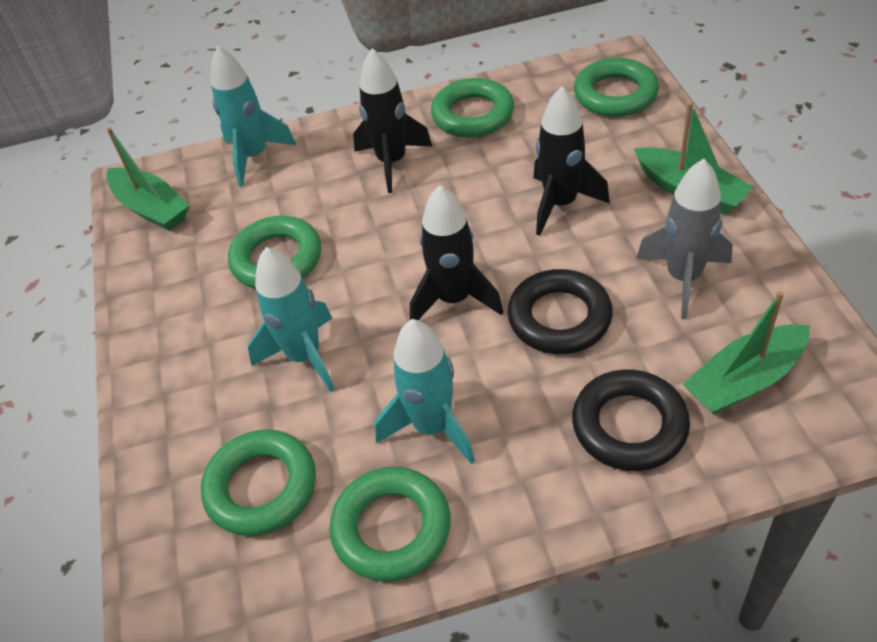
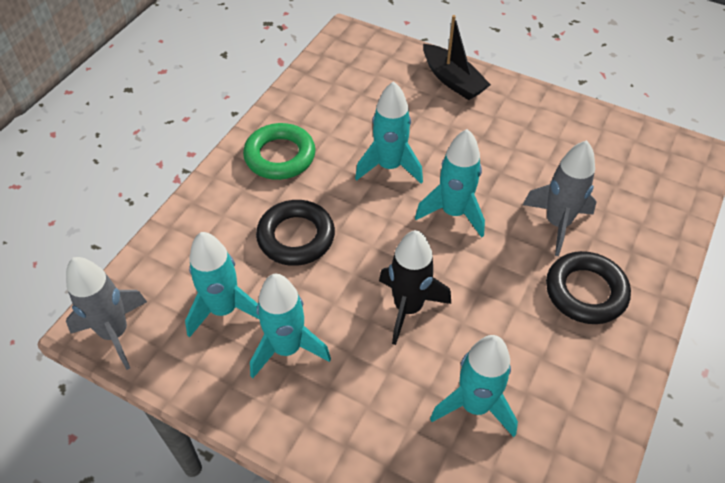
black boat: 0 -> 1
black rocket: 3 -> 1
green boat: 3 -> 0
green ring: 5 -> 1
grey rocket: 1 -> 2
turquoise rocket: 3 -> 5

